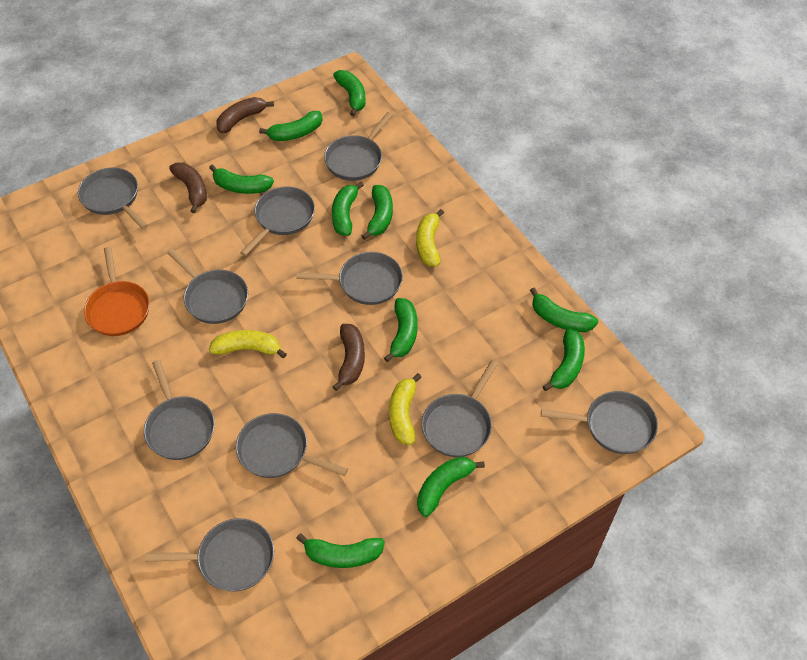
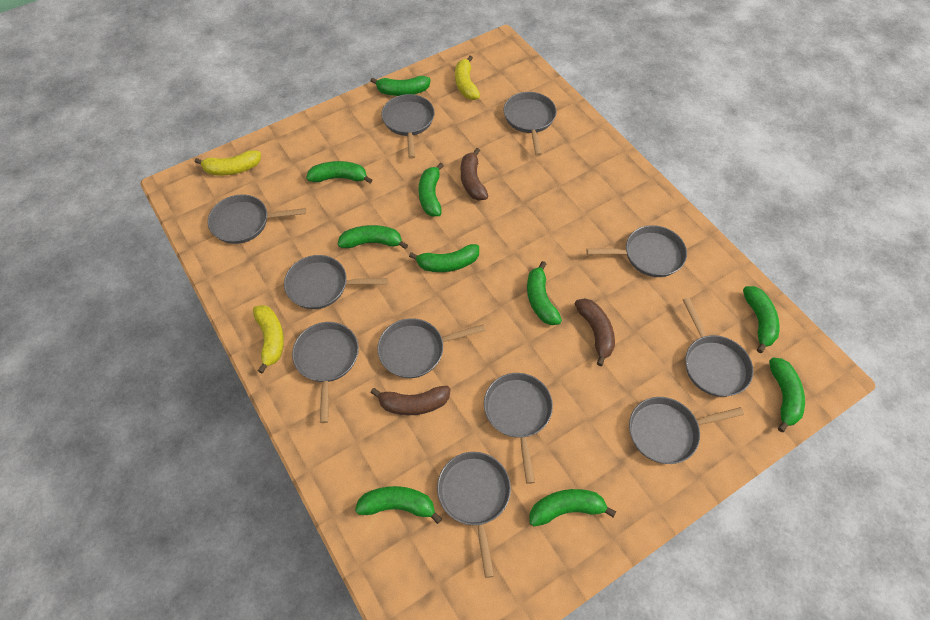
grey pan: 10 -> 11
orange pan: 1 -> 0

